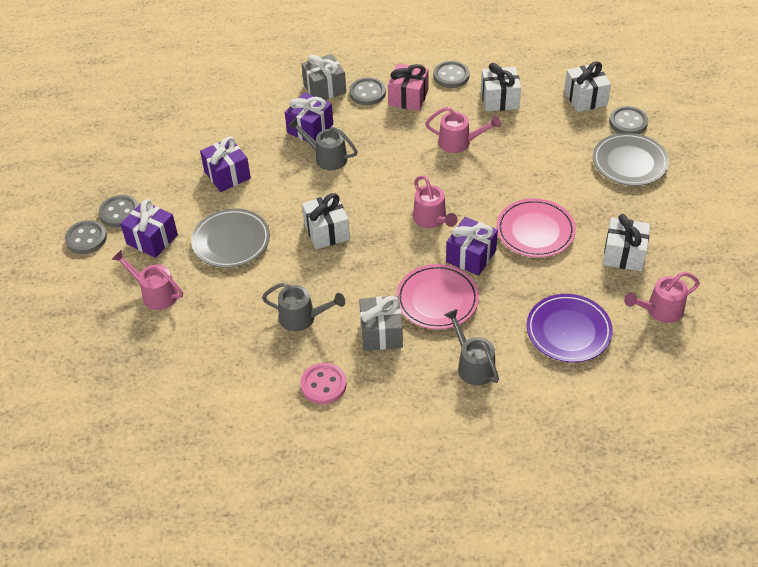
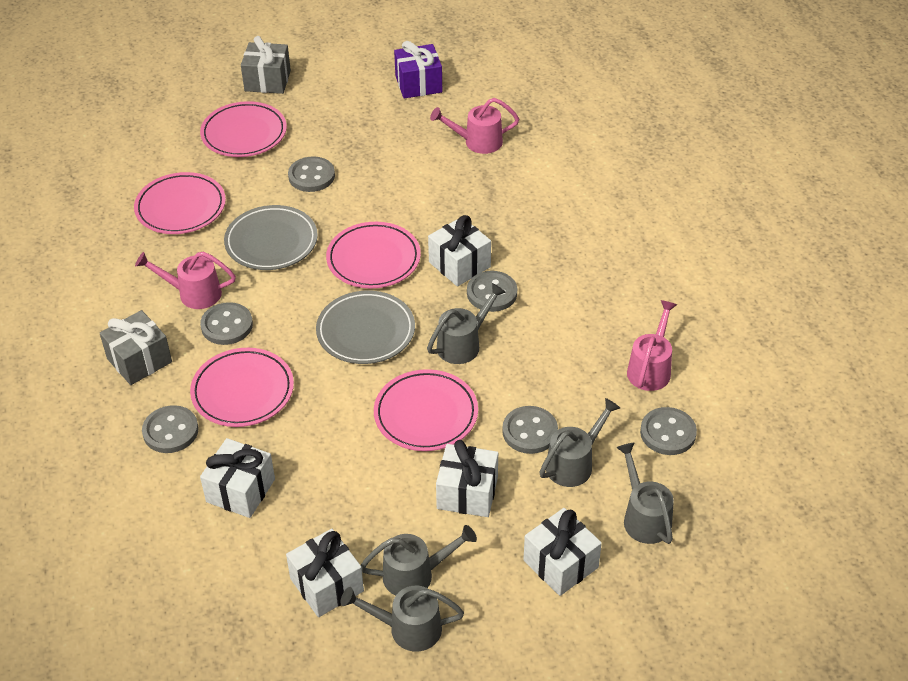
grey button: 5 -> 6
grey watering can: 3 -> 5
pink button: 1 -> 0
pink gift: 1 -> 0
pink plate: 2 -> 5
pink watering can: 4 -> 3
purple gift: 4 -> 1
purple plate: 1 -> 0
white gift: 4 -> 5

